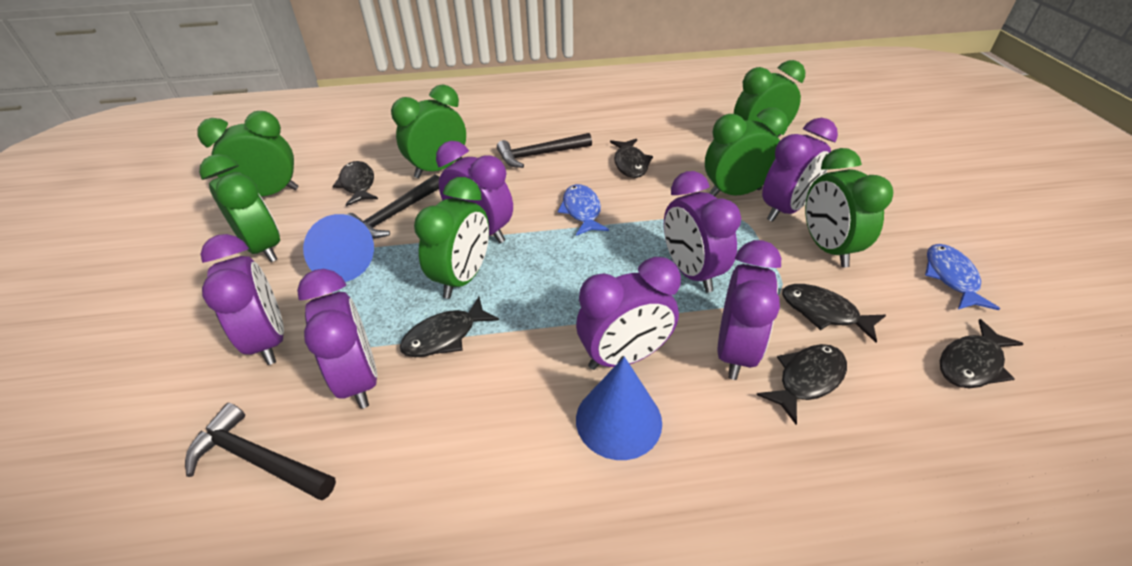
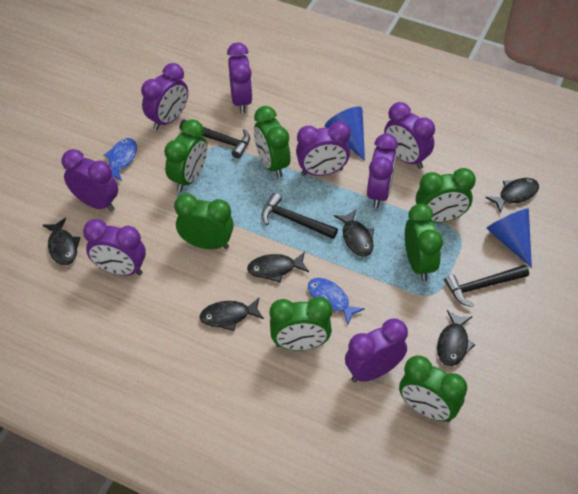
purple clock: 7 -> 8

